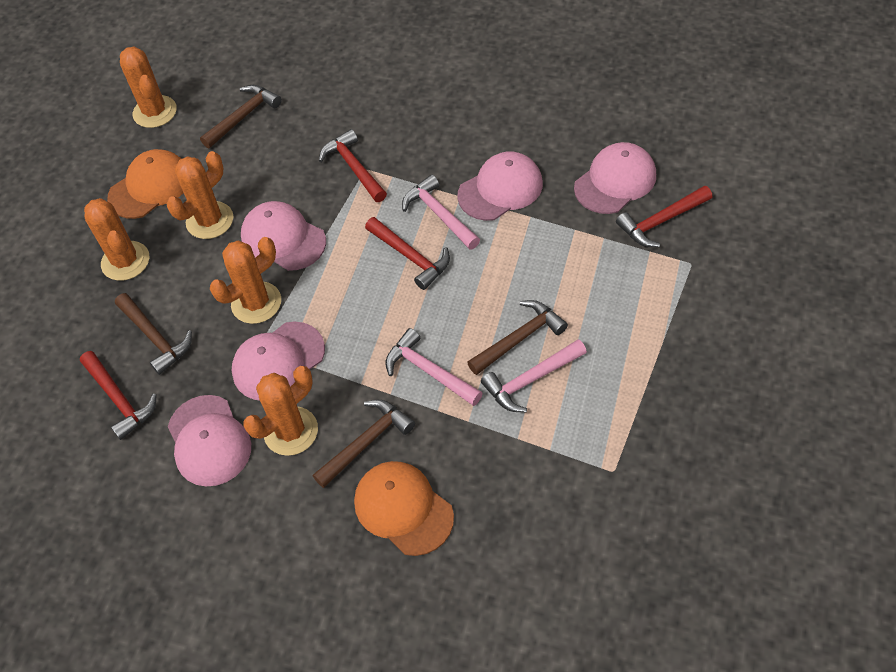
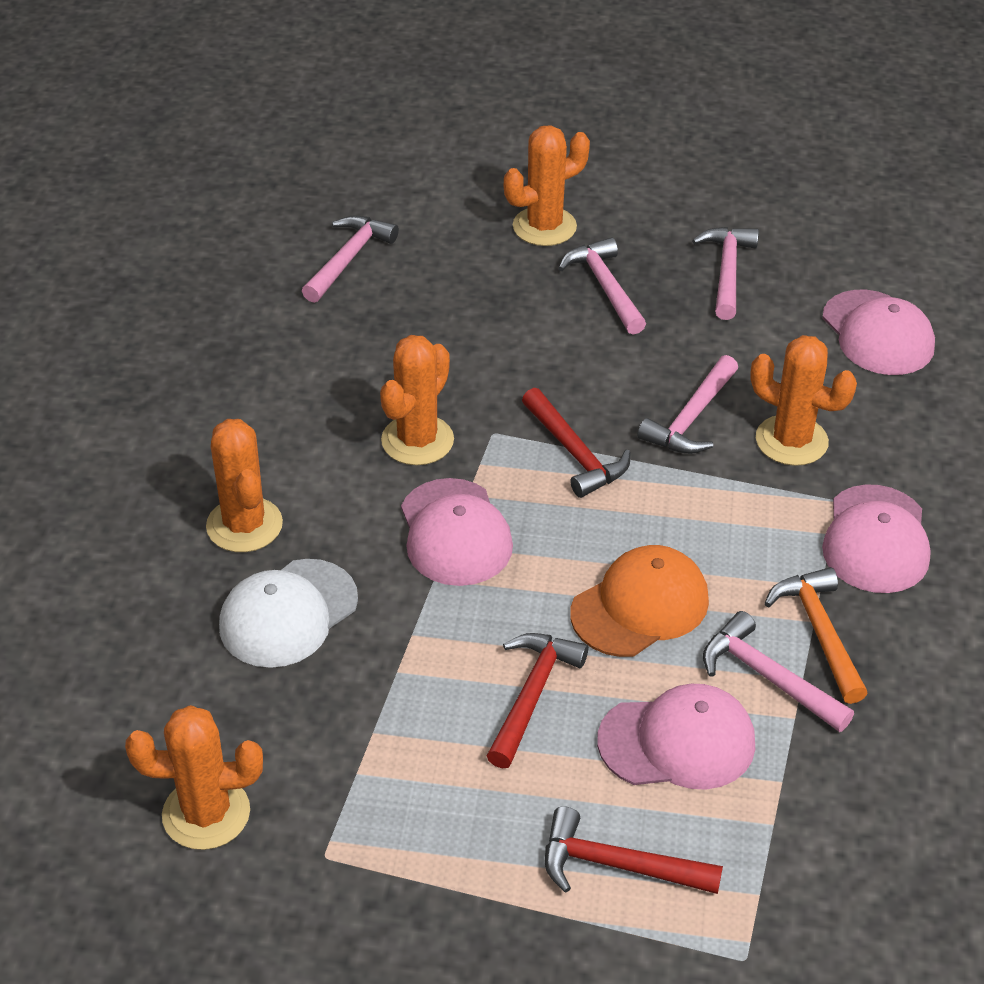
brown hammer: 4 -> 0
orange cap: 2 -> 1
orange hammer: 0 -> 1
pink cap: 5 -> 4
pink hammer: 3 -> 5
red hammer: 4 -> 3
white cap: 0 -> 1

